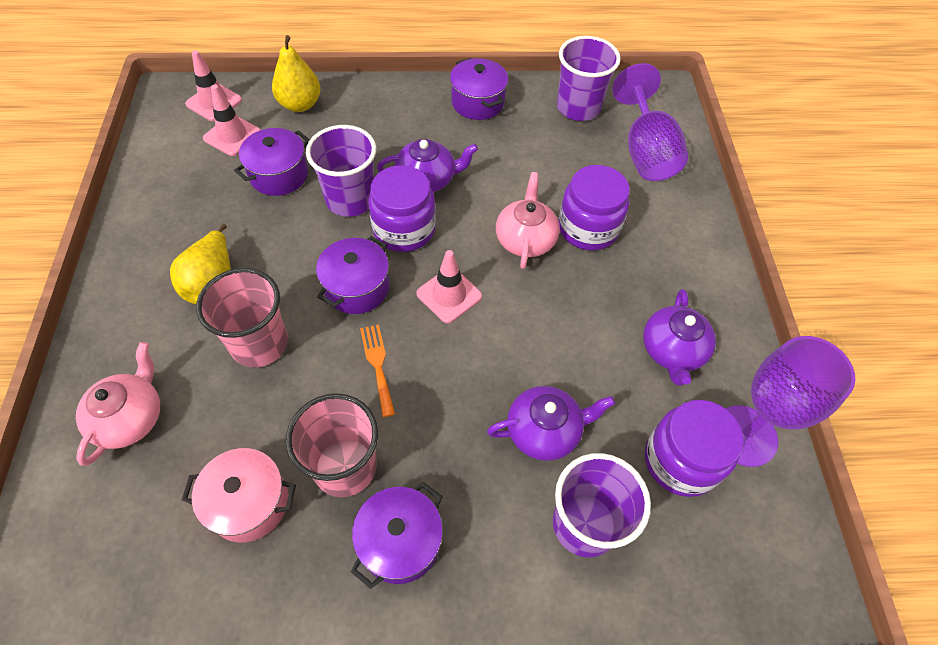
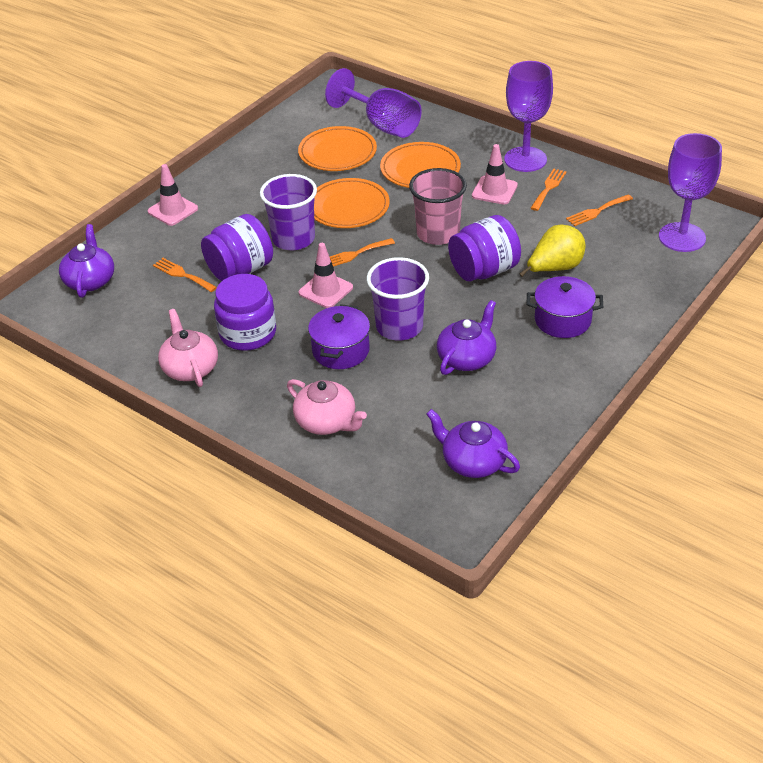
orange fork: 1 -> 4
orange plate: 0 -> 3
pink cup: 2 -> 1
pink pot: 1 -> 0
purple cup: 3 -> 2
purple goblet: 2 -> 3
purple pot: 4 -> 2
yellow pear: 2 -> 1

